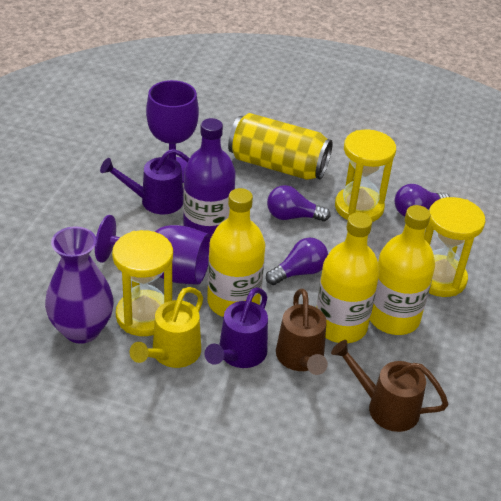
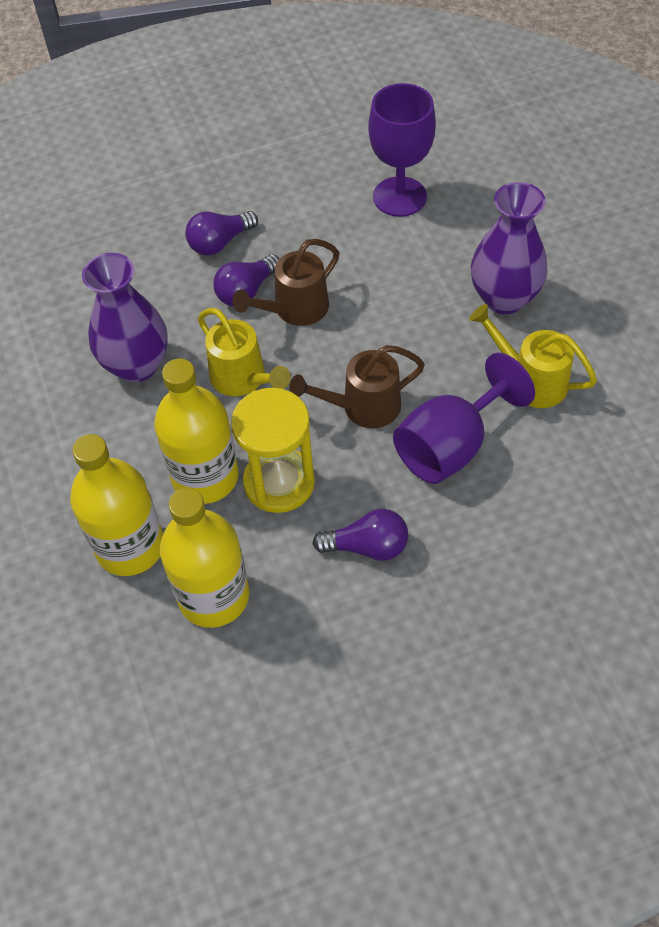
purple bottle: 1 -> 0
purple vase: 1 -> 2
purple watering can: 2 -> 0
yellow can: 1 -> 0
yellow hourglass: 3 -> 1
yellow watering can: 1 -> 2

